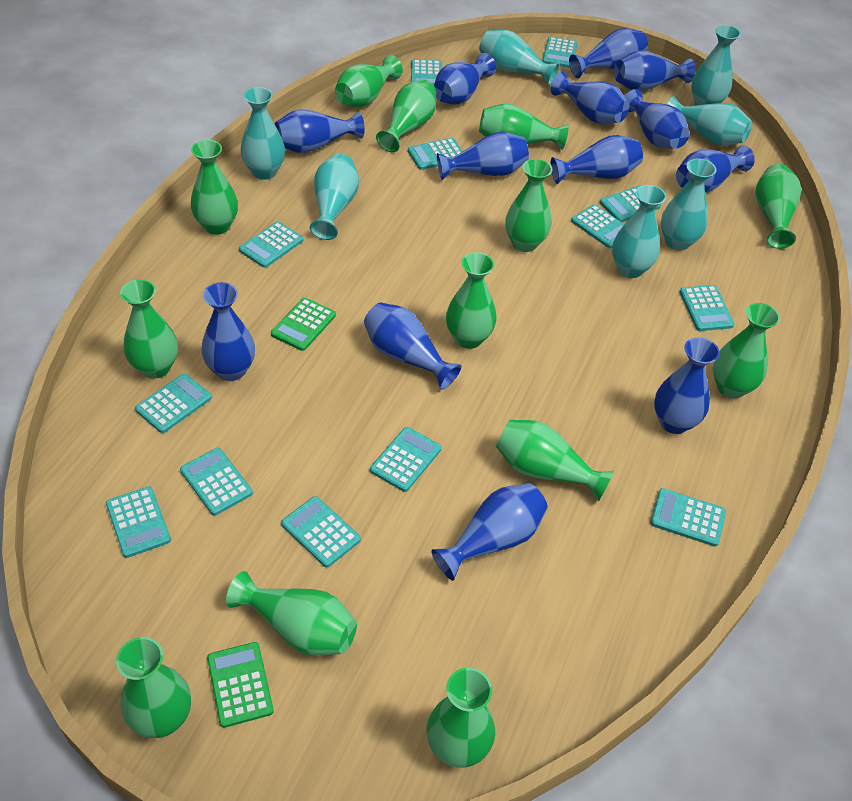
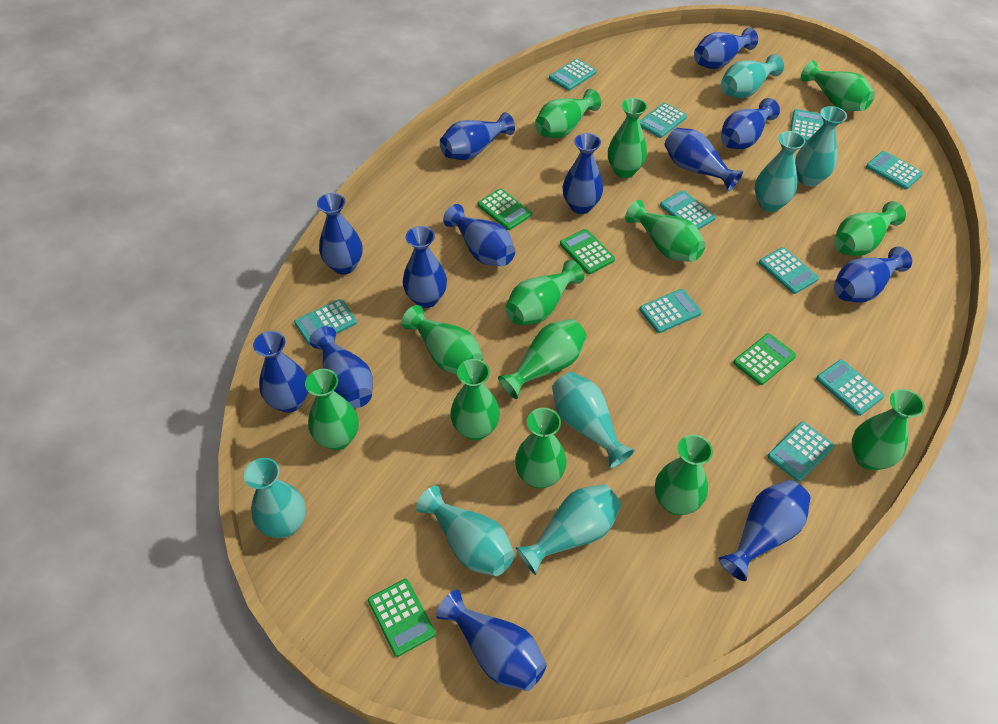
green calculator: 2 -> 4
turquoise calculator: 13 -> 10

